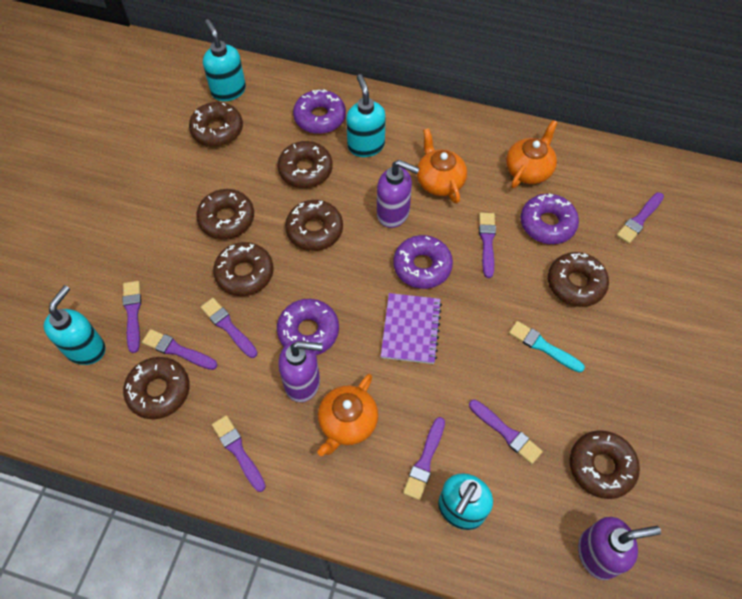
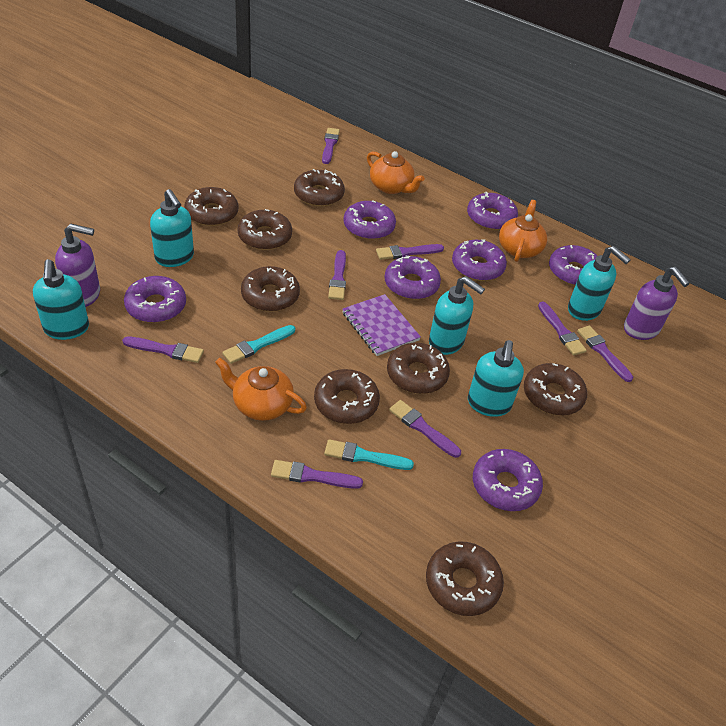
purple donut: 4 -> 7
purple soap dispenser: 3 -> 2
turquoise brush: 1 -> 2
turquoise soap dispenser: 4 -> 5

